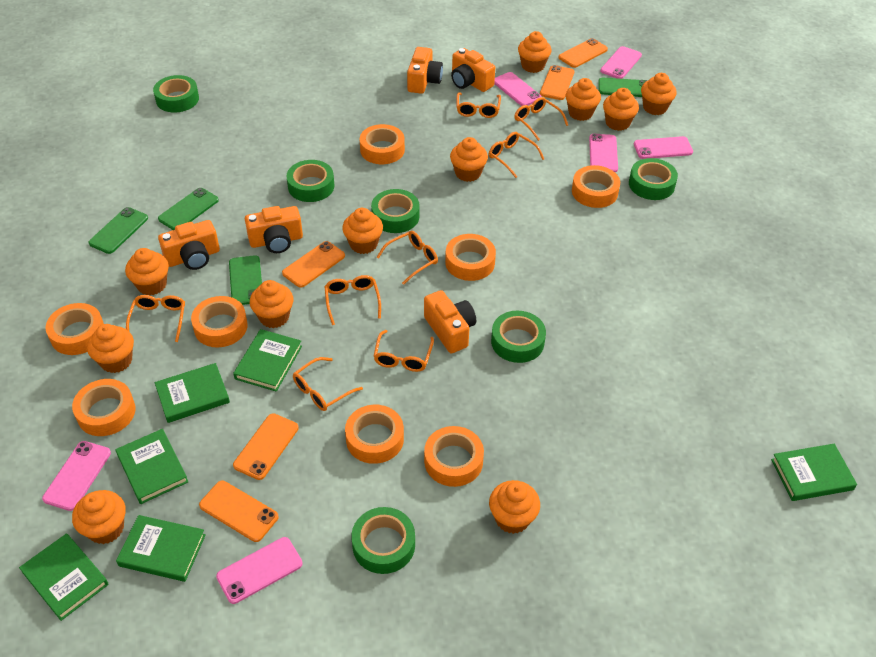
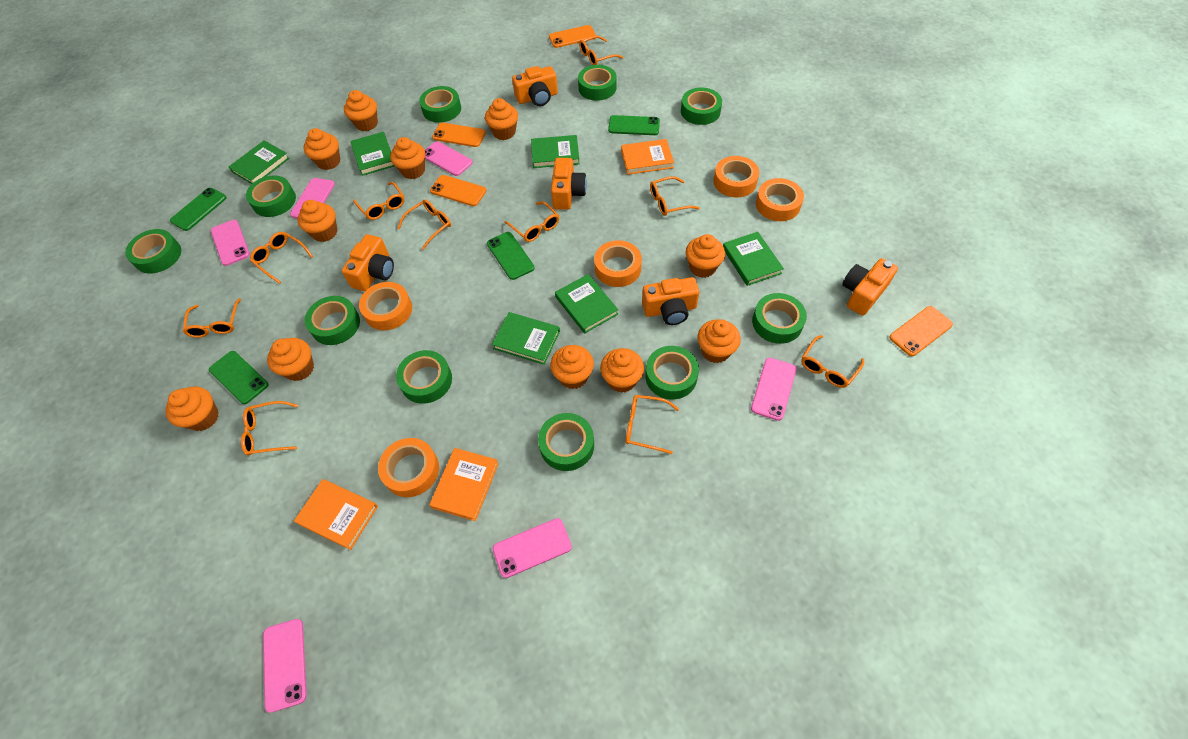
green tape: 6 -> 10
orange book: 0 -> 3
orange glasses: 8 -> 10
orange phone: 5 -> 4
orange tape: 8 -> 5

